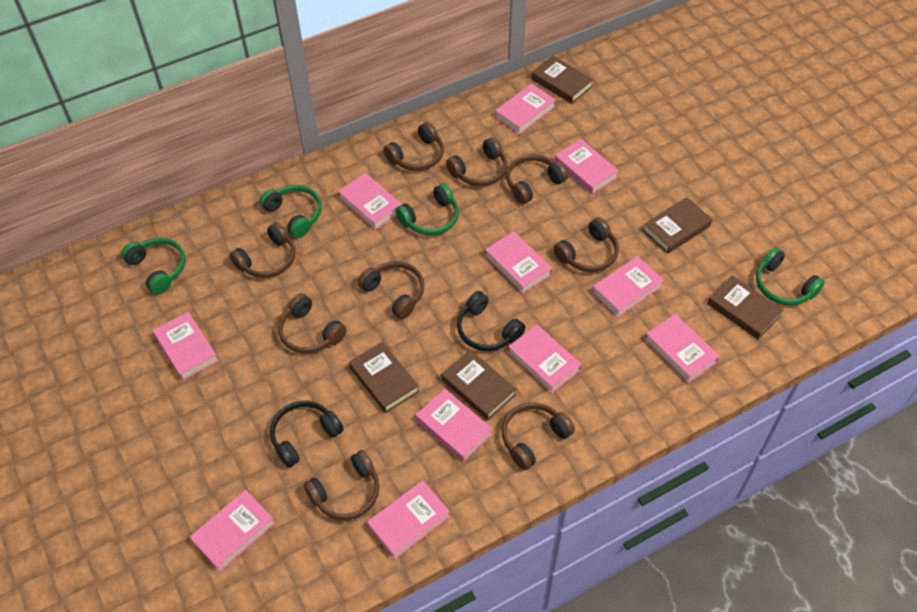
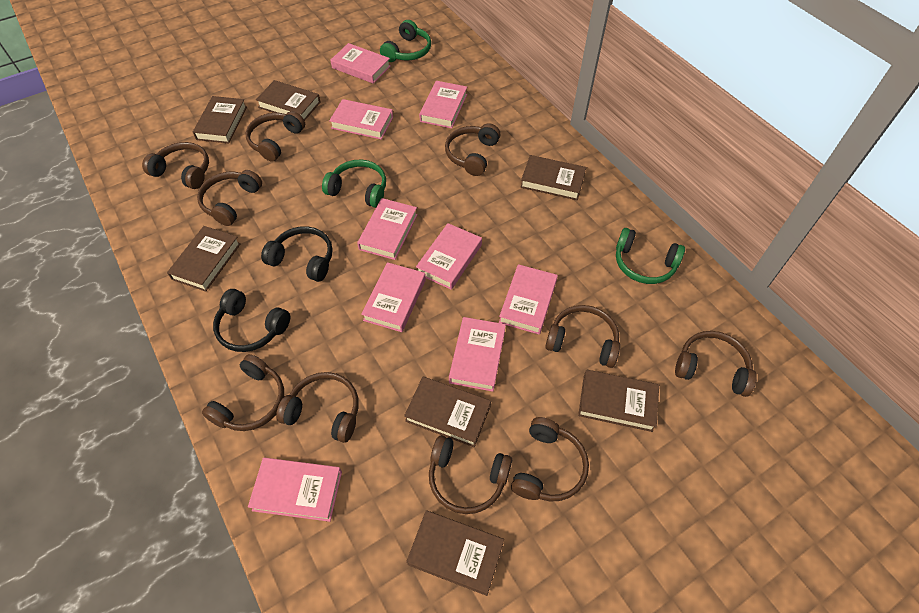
brown book: 5 -> 7
brown headphones: 9 -> 10
green headphones: 4 -> 3
pink book: 11 -> 9

